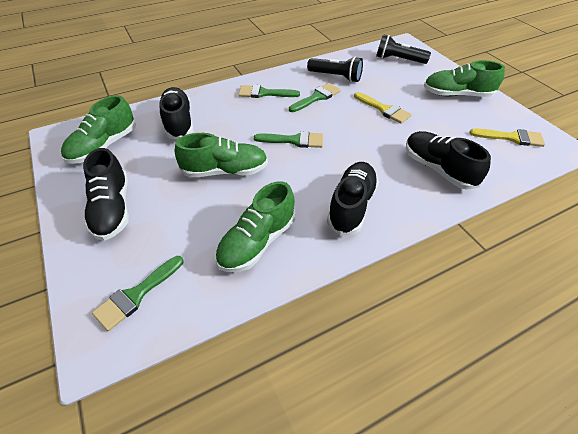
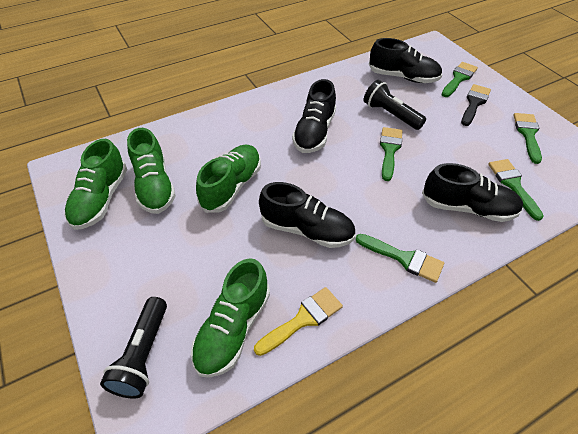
black brush: 0 -> 1
green brush: 4 -> 5
yellow brush: 2 -> 1

